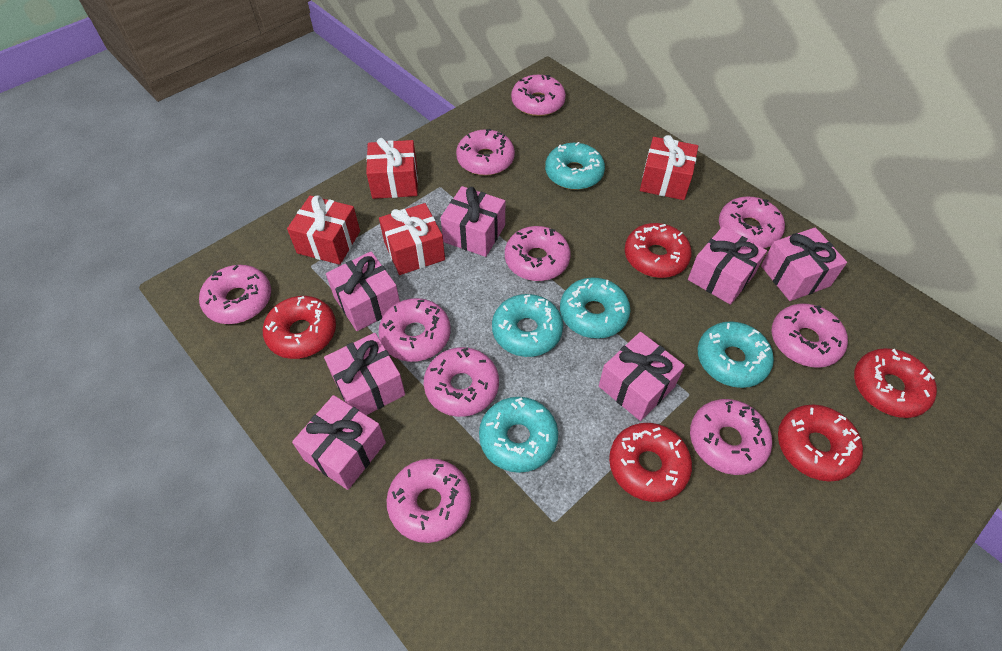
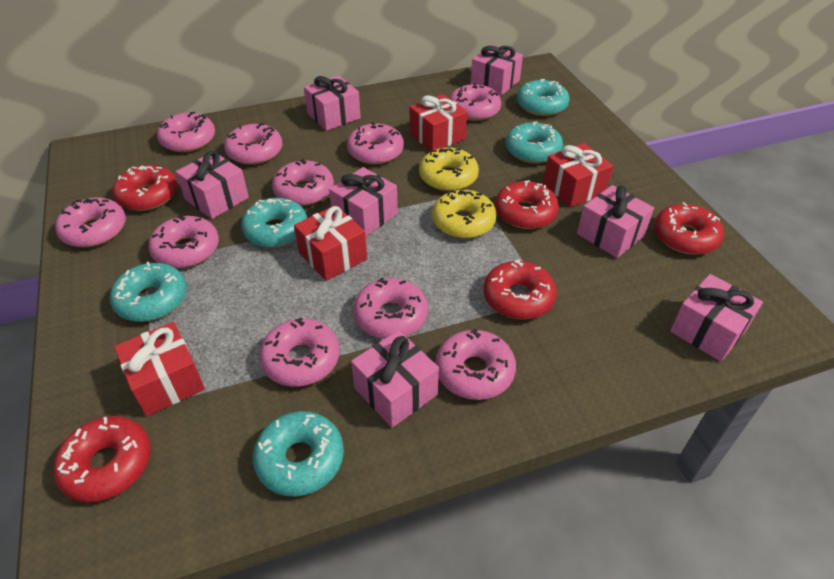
yellow donut: 0 -> 2

